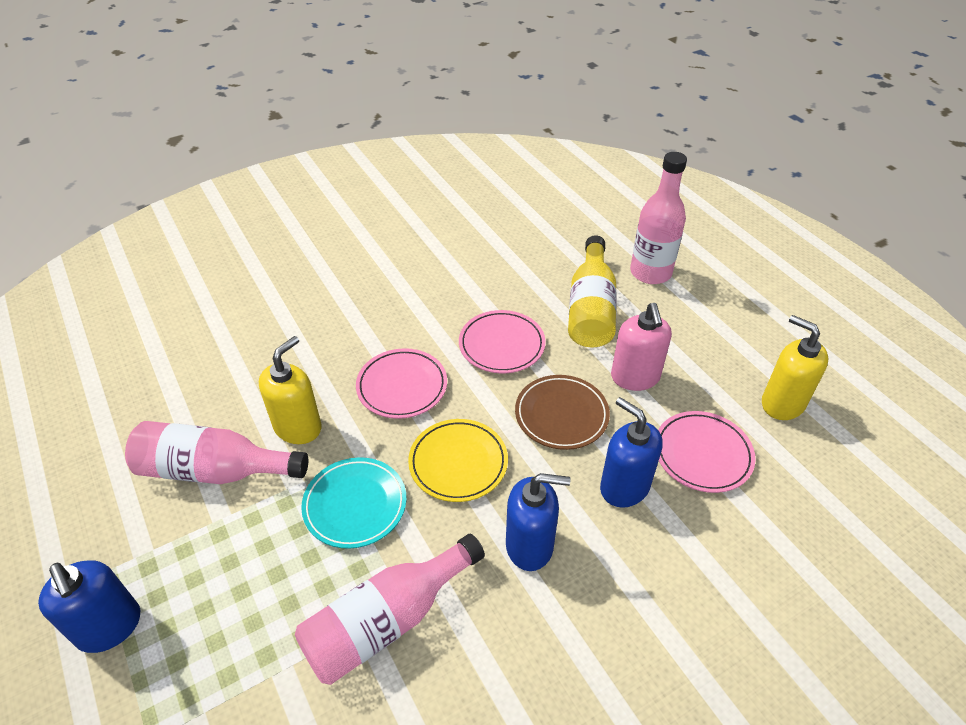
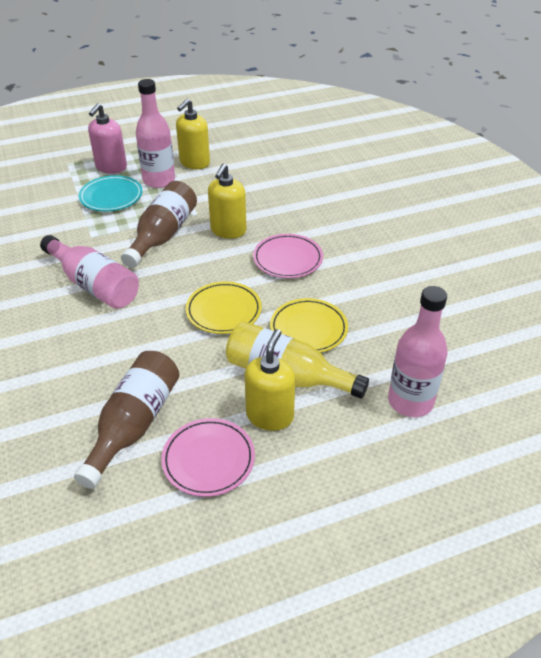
blue soap dispenser: 3 -> 0
brown bottle: 0 -> 2
brown plate: 1 -> 0
pink plate: 3 -> 2
yellow plate: 1 -> 2
yellow soap dispenser: 2 -> 3

